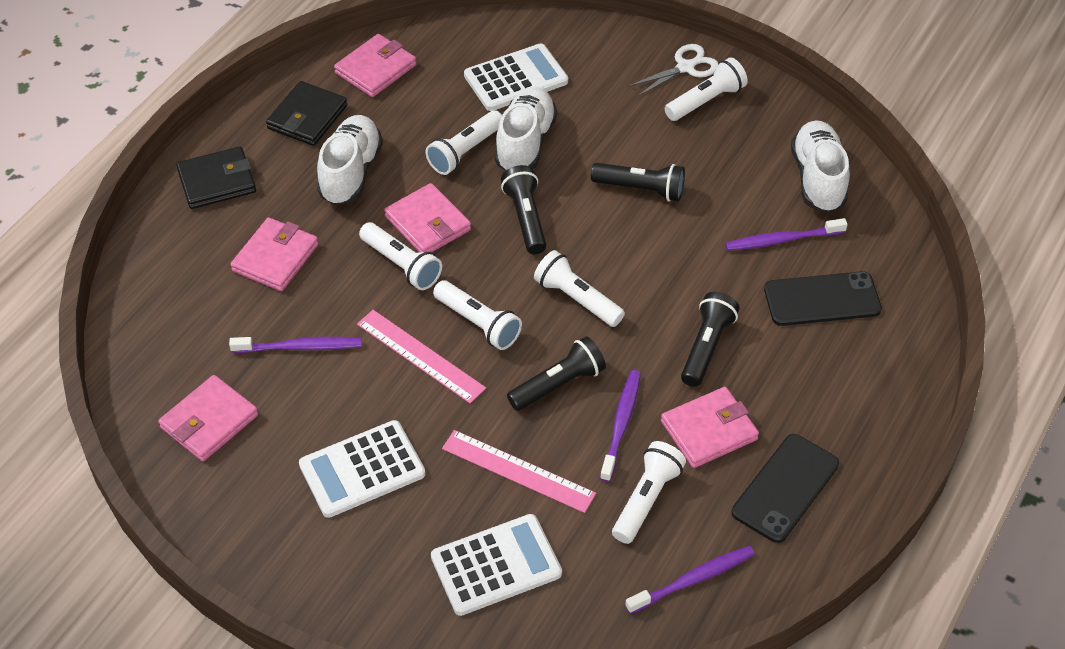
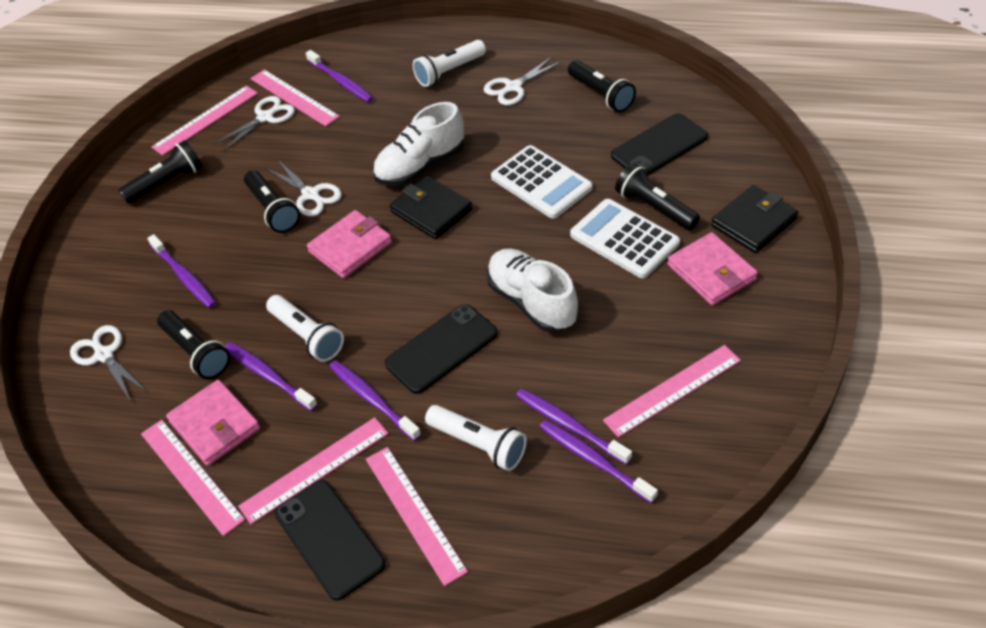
black flashlight: 4 -> 5
black phone: 2 -> 3
pink ruler: 2 -> 6
pink wallet: 5 -> 3
purple toothbrush: 4 -> 6
white calculator: 3 -> 2
white flashlight: 6 -> 3
white scissors: 1 -> 4
white shoe: 3 -> 2

